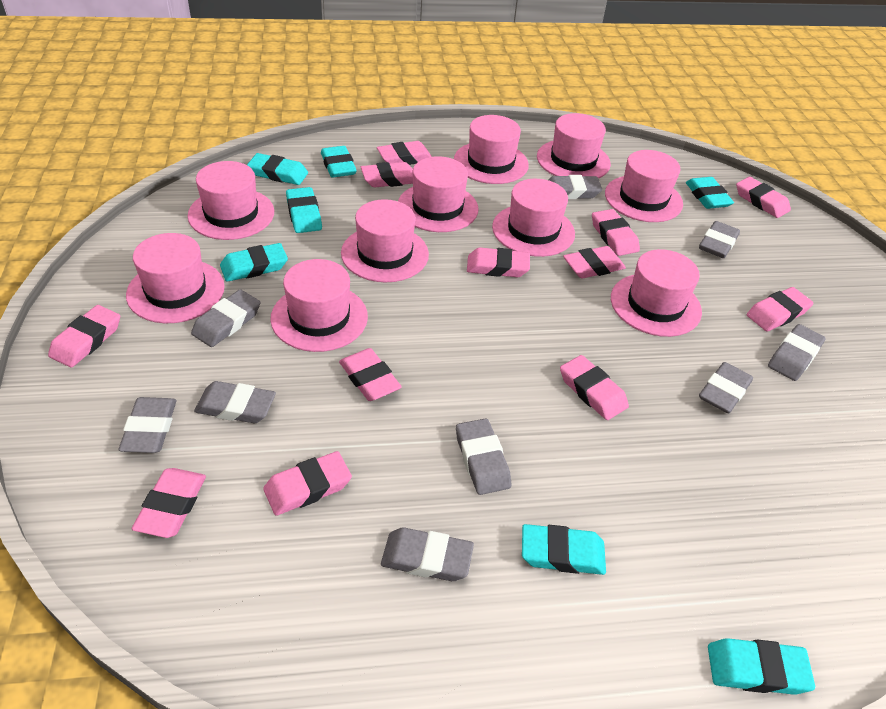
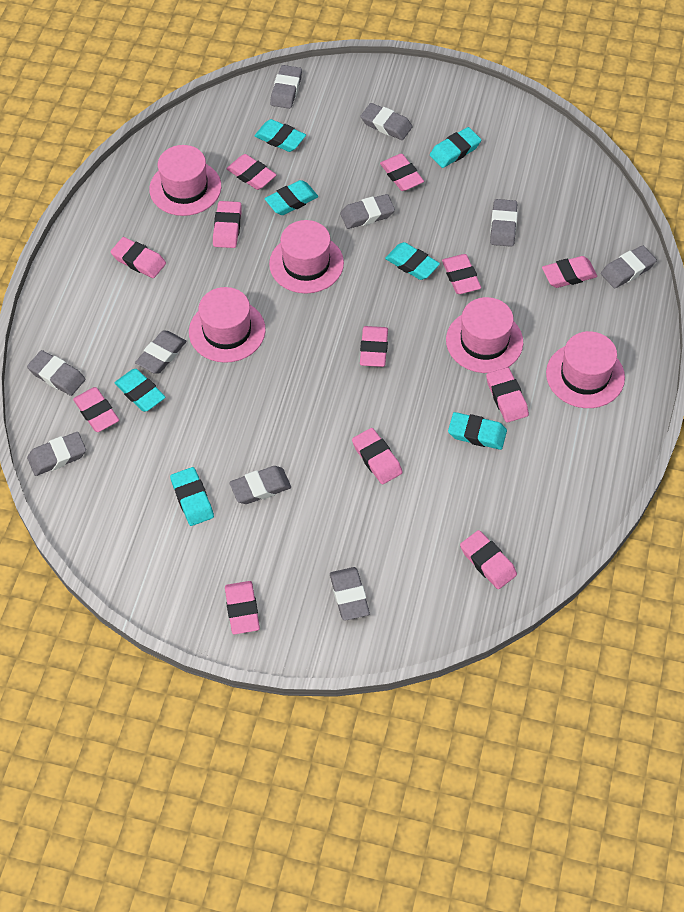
grey eraser: 9 -> 10
pink hat: 10 -> 5

